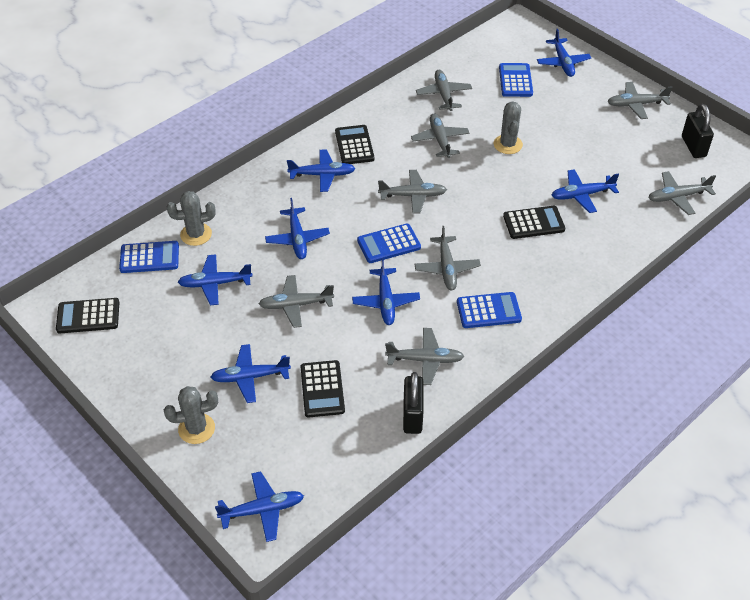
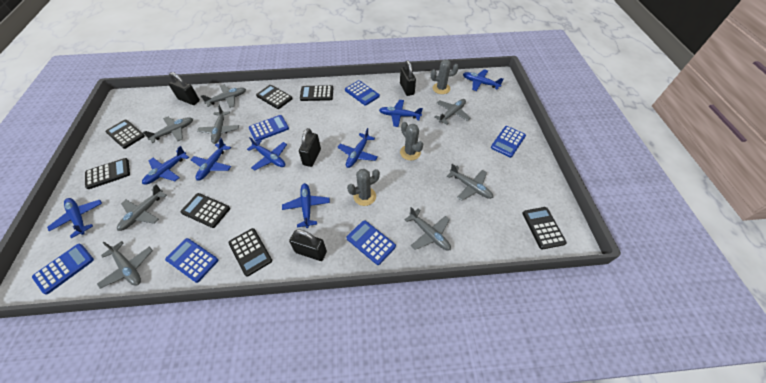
black calculator: 4 -> 7
black padlock: 2 -> 4
blue calculator: 4 -> 6

